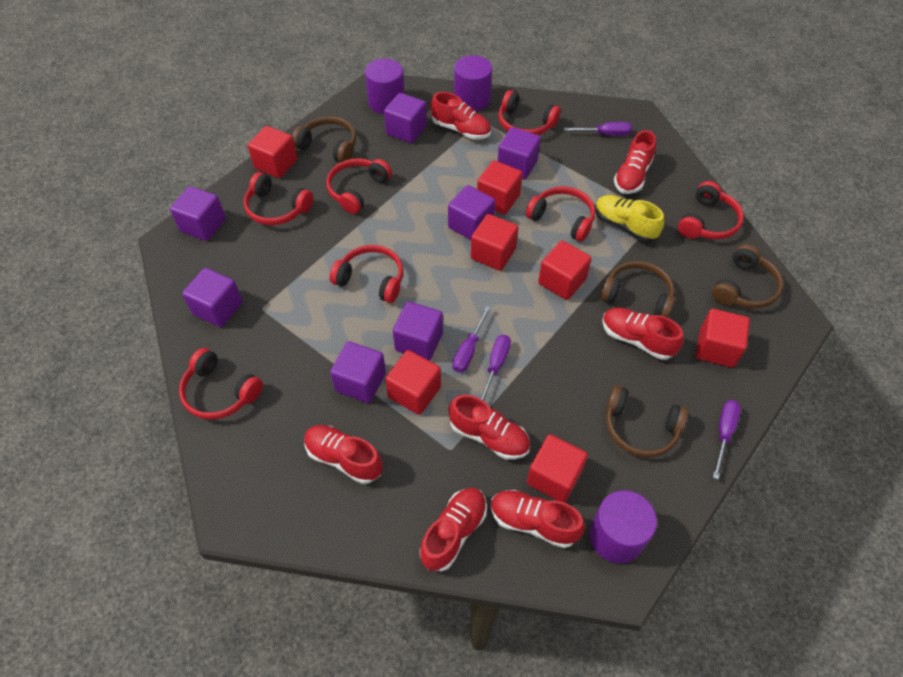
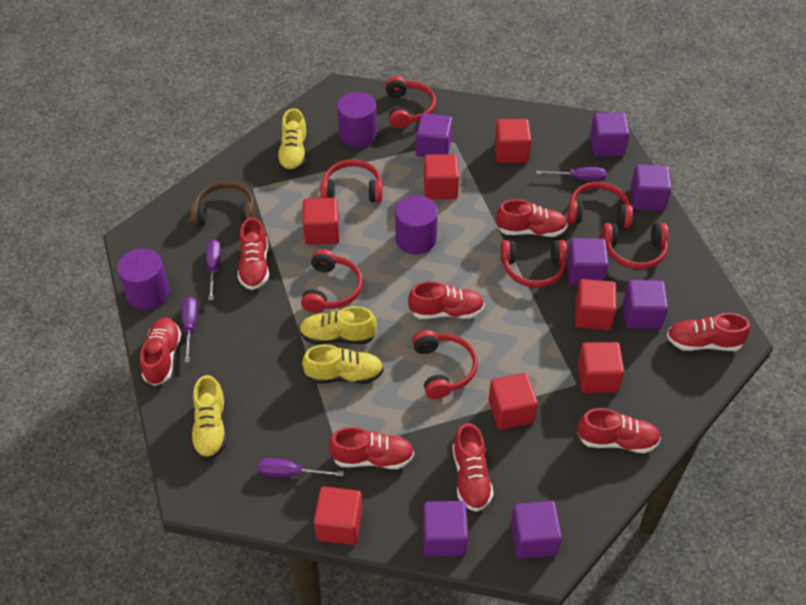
brown headphones: 4 -> 1
red shoe: 7 -> 8
yellow shoe: 1 -> 4

